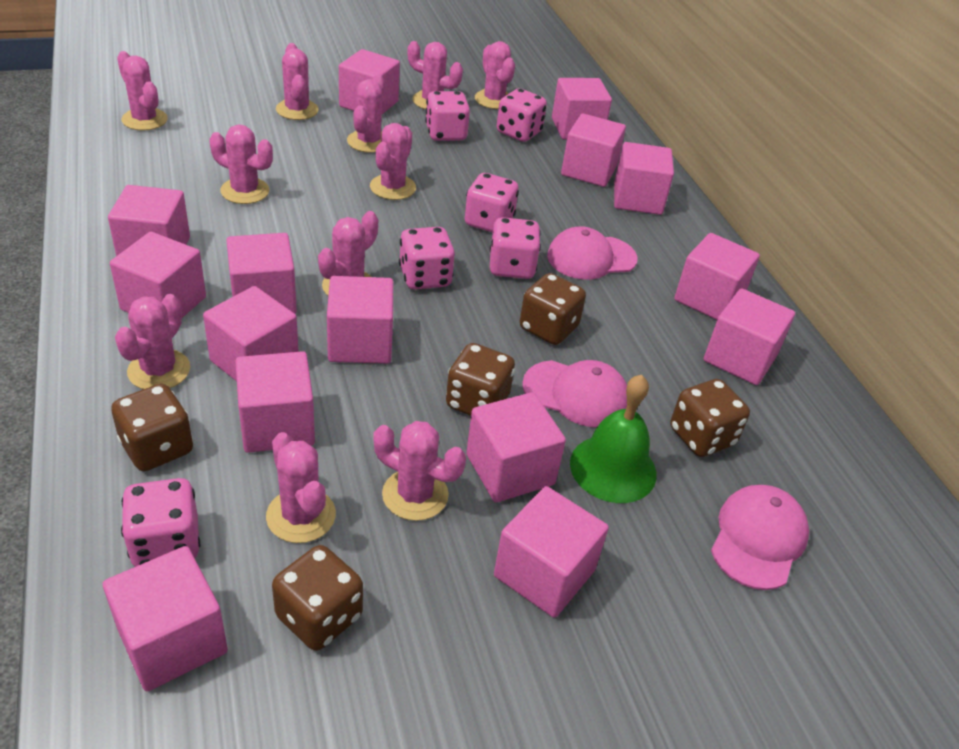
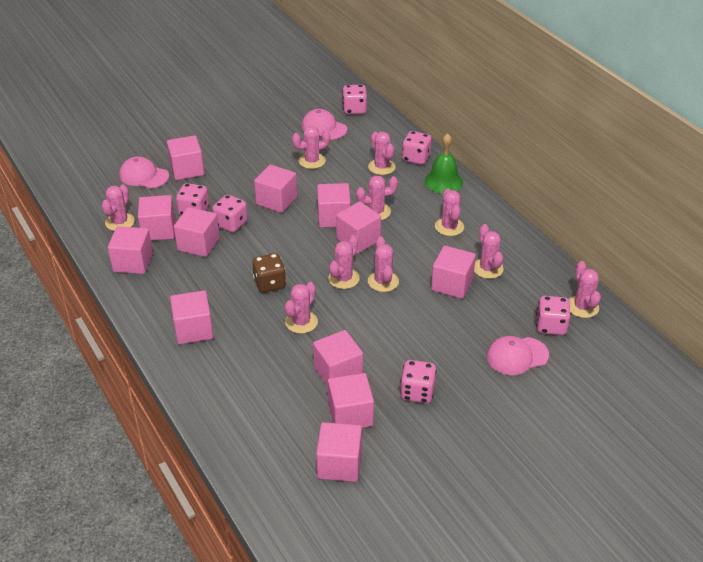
brown dice: 5 -> 1
pink cactus: 11 -> 10
pink cube: 15 -> 12

